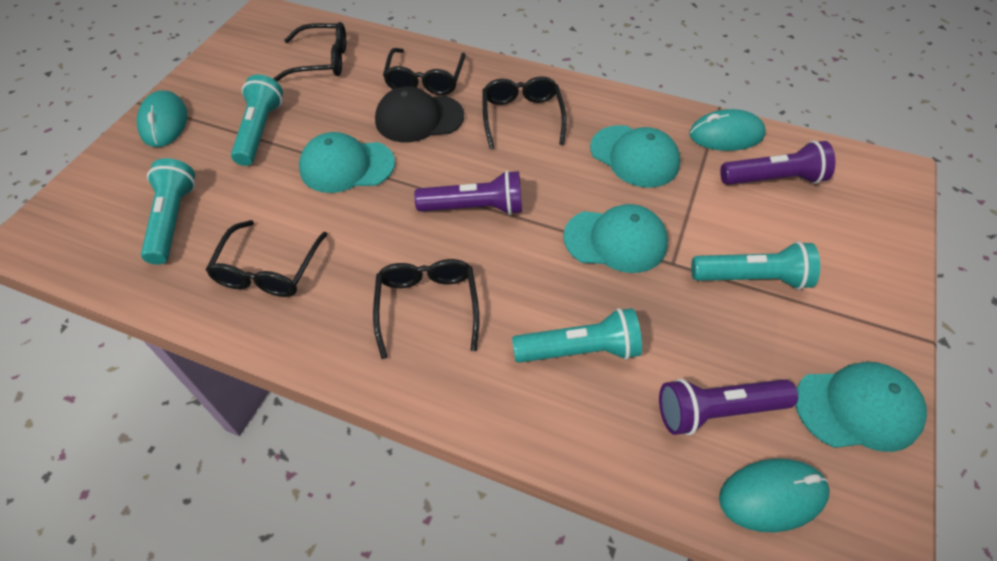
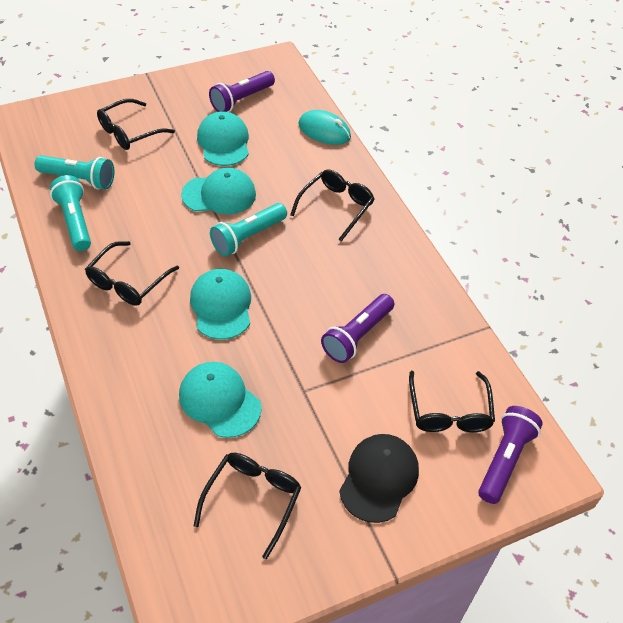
turquoise flashlight: 4 -> 3
turquoise mouse: 3 -> 1

